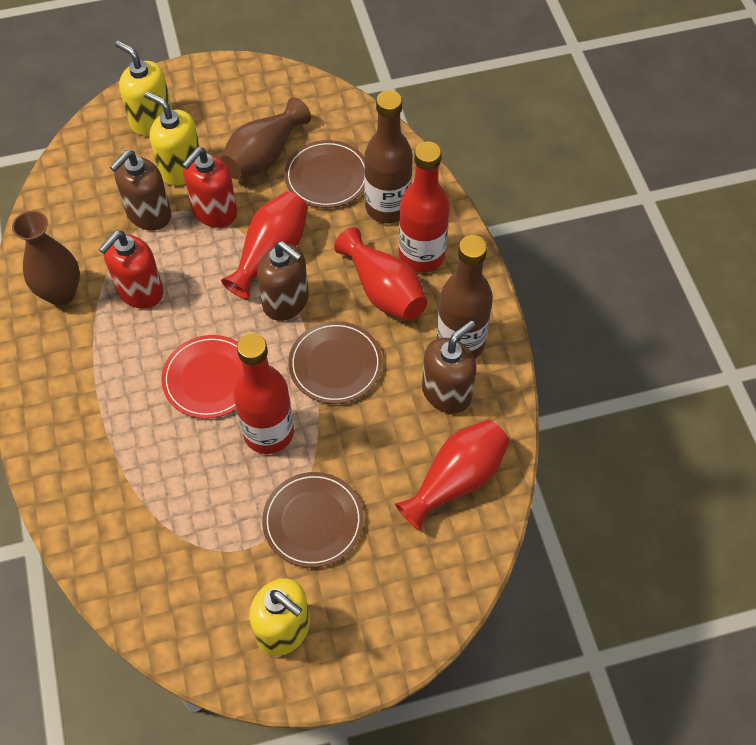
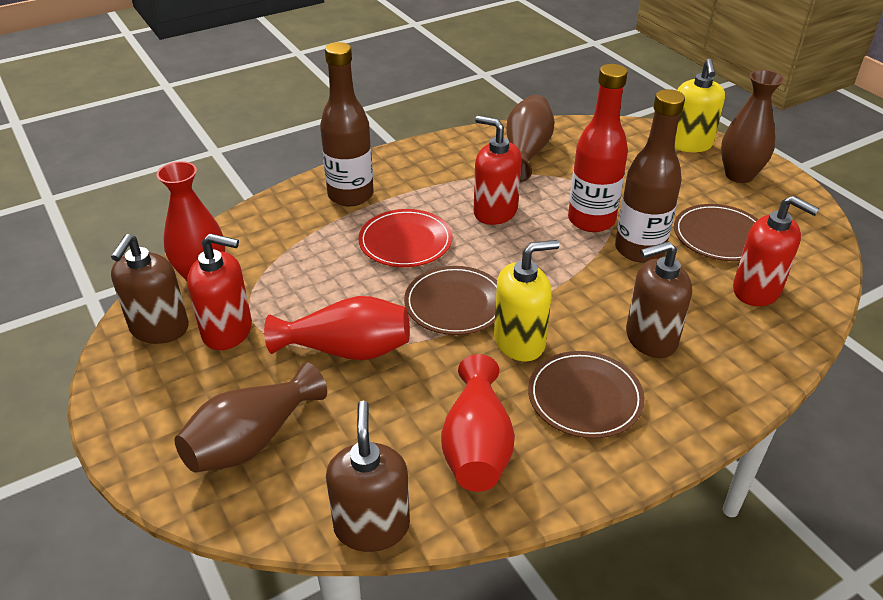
brown vase: 2 -> 3
red bottle: 2 -> 1
red soap dispenser: 2 -> 3
yellow soap dispenser: 3 -> 2

